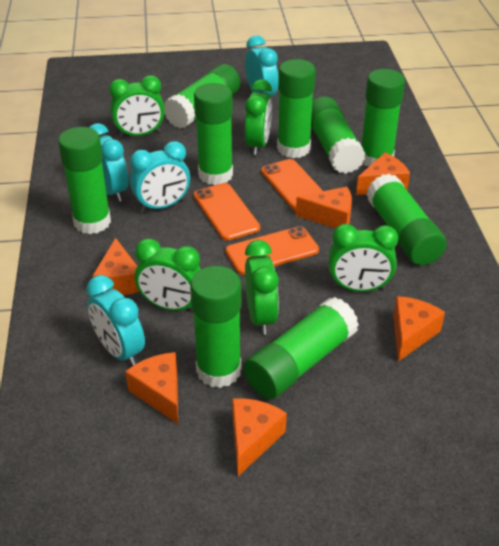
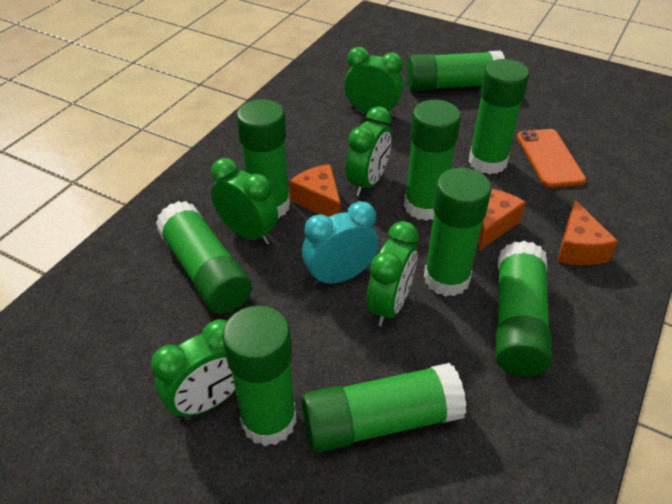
orange cheese: 6 -> 3
orange phone: 3 -> 1
turquoise clock: 4 -> 1

